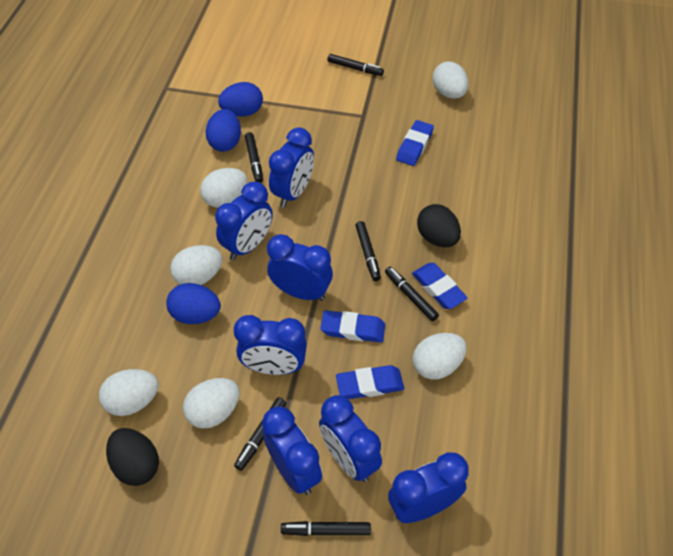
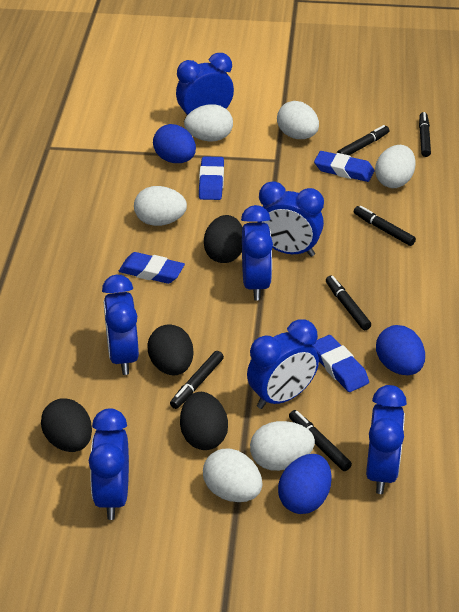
black egg: 2 -> 4

